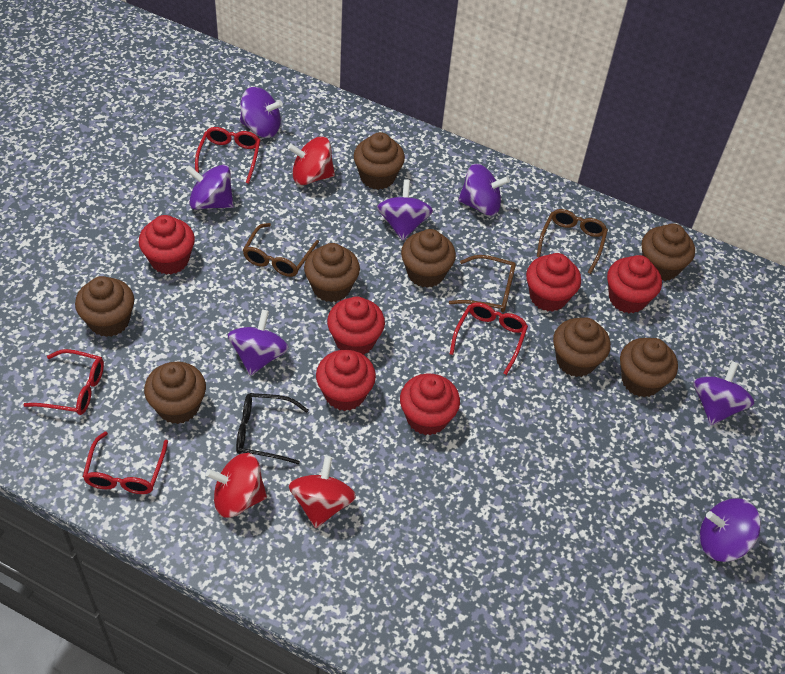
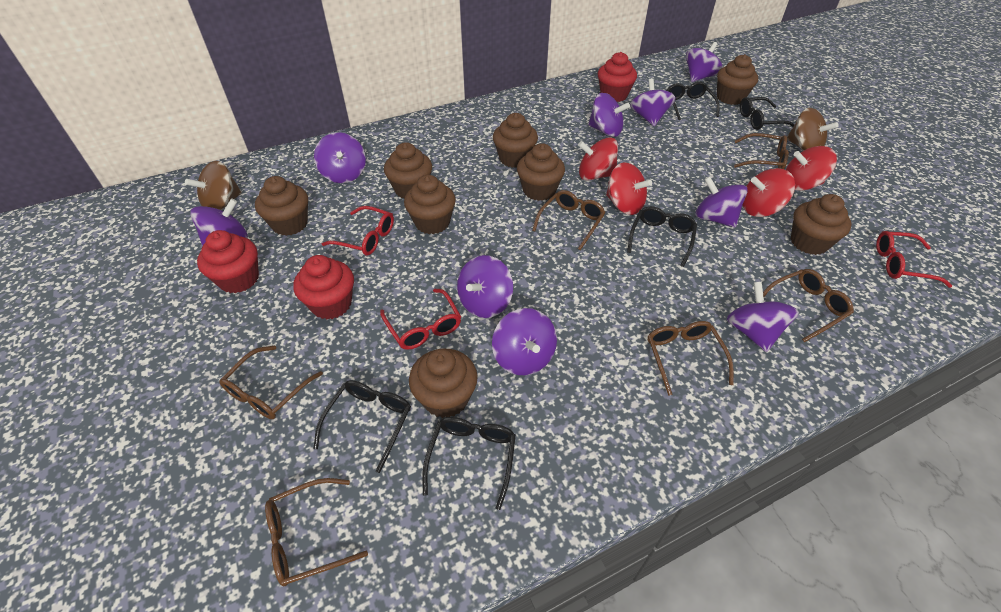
black glasses: 1 -> 5
brown glasses: 3 -> 6
brown spinning top: 0 -> 2
purple spinning top: 7 -> 9
red cupcake: 6 -> 3
red glasses: 4 -> 3
red spinning top: 3 -> 4

